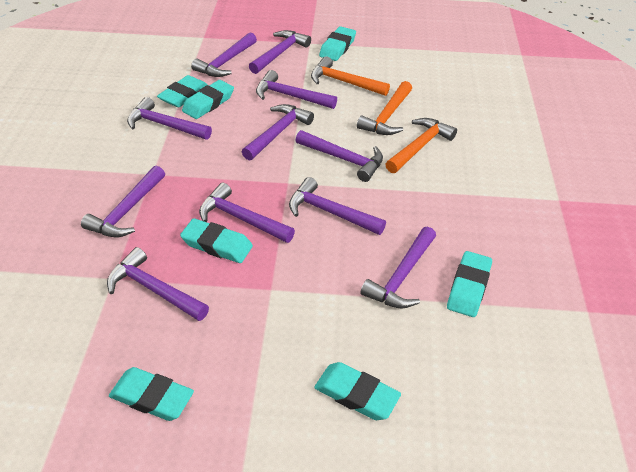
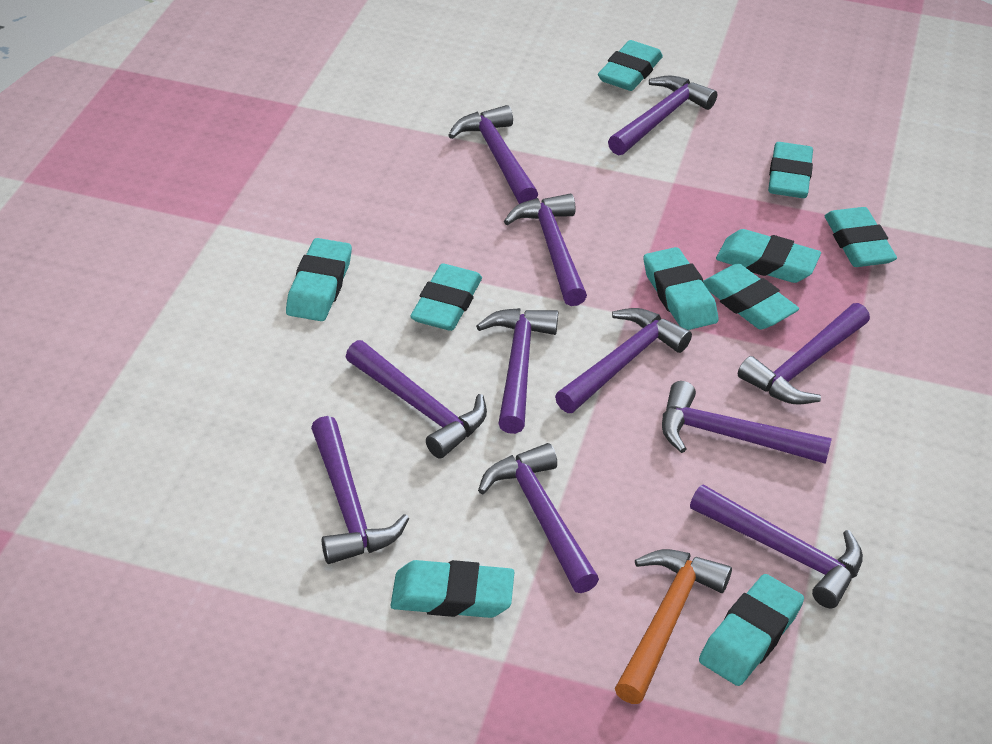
orange hammer: 3 -> 1
turquoise eraser: 7 -> 10

